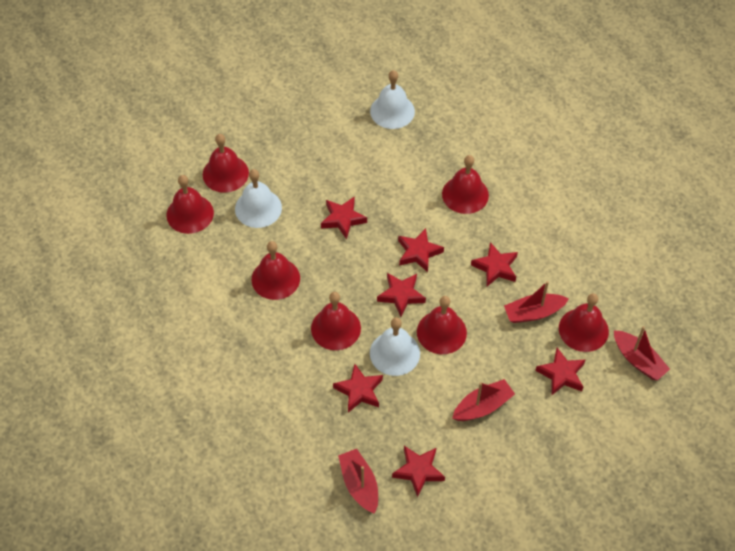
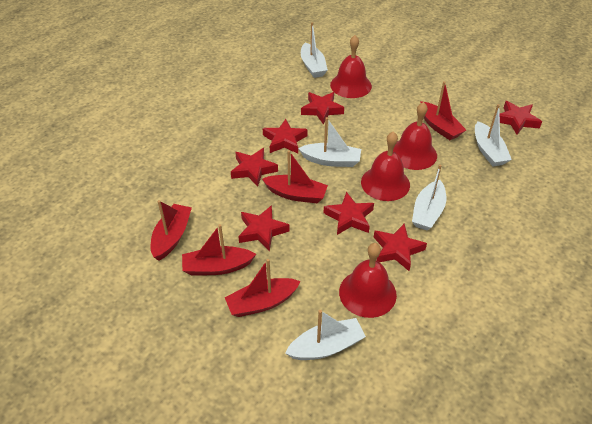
red bell: 7 -> 4
red boat: 4 -> 5
white bell: 3 -> 0
white boat: 0 -> 5

